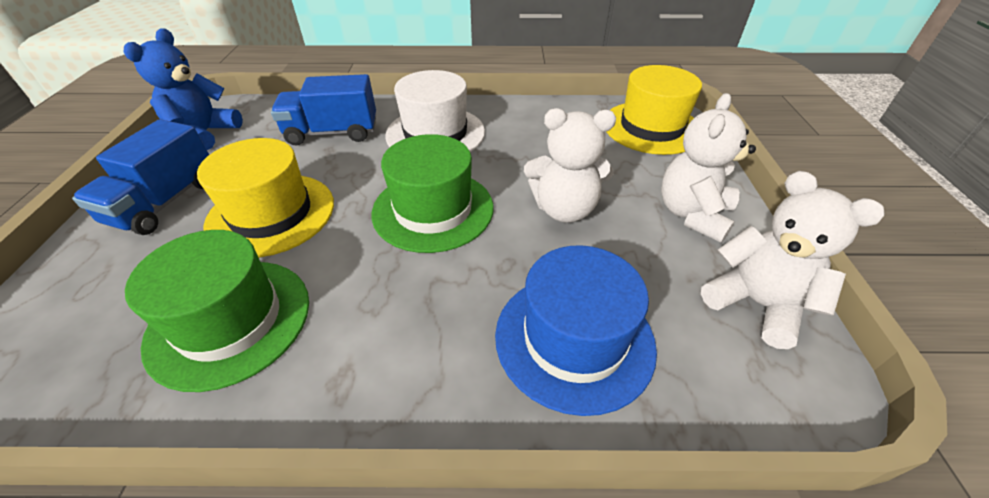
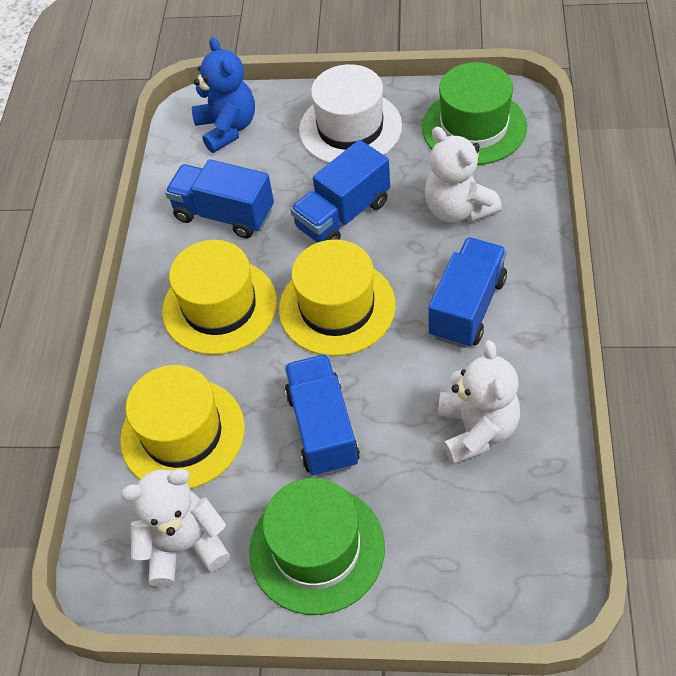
blue hat: 1 -> 0
blue truck: 2 -> 4
yellow hat: 2 -> 3

